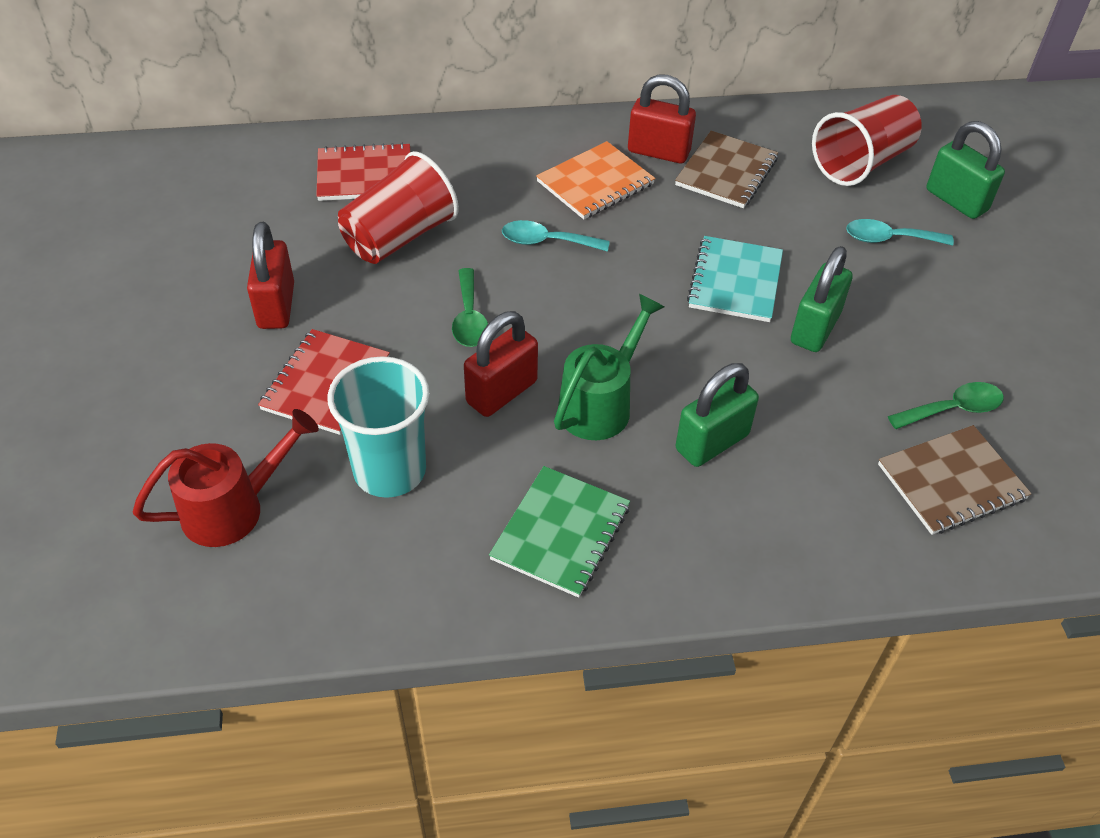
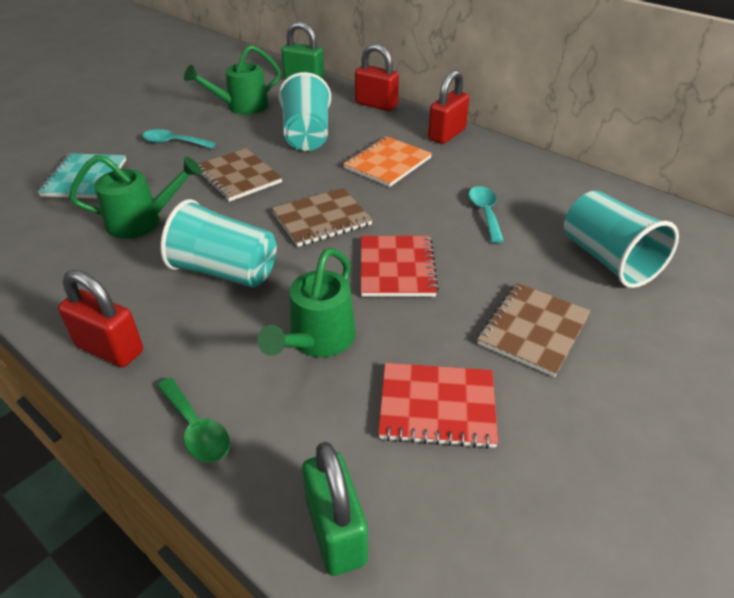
brown notebook: 2 -> 3
green notebook: 1 -> 0
green padlock: 3 -> 2
green spoon: 2 -> 1
green watering can: 1 -> 3
red cup: 2 -> 0
red watering can: 1 -> 0
turquoise cup: 1 -> 3

